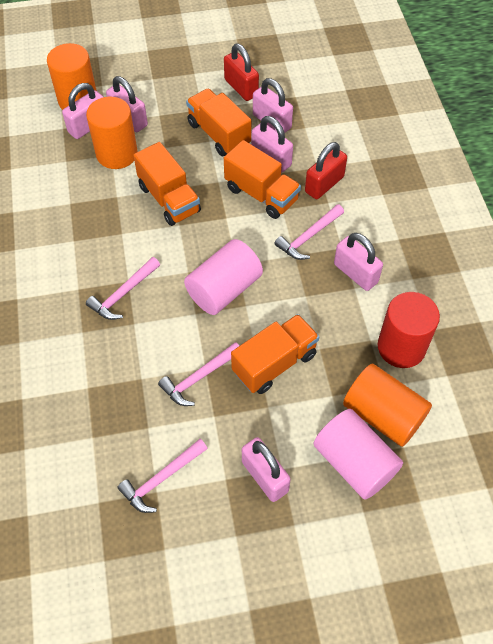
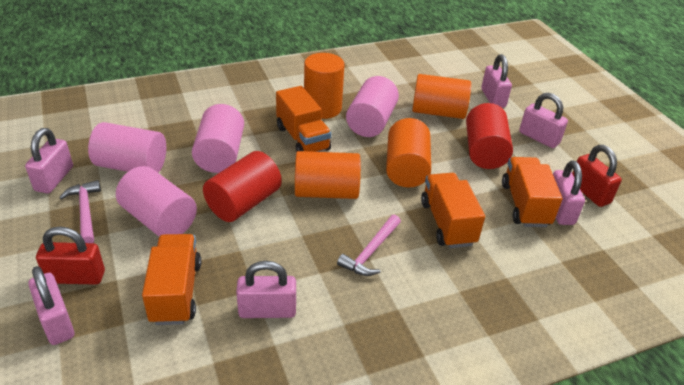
orange cylinder: 3 -> 4
pink cylinder: 2 -> 4
pink hammer: 4 -> 2
red cylinder: 1 -> 2

